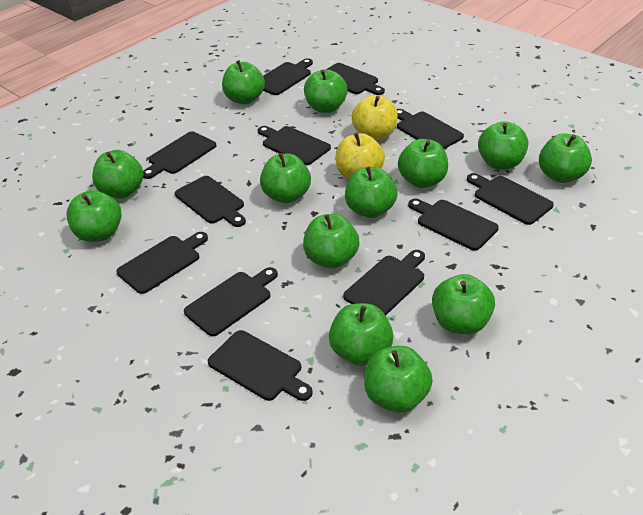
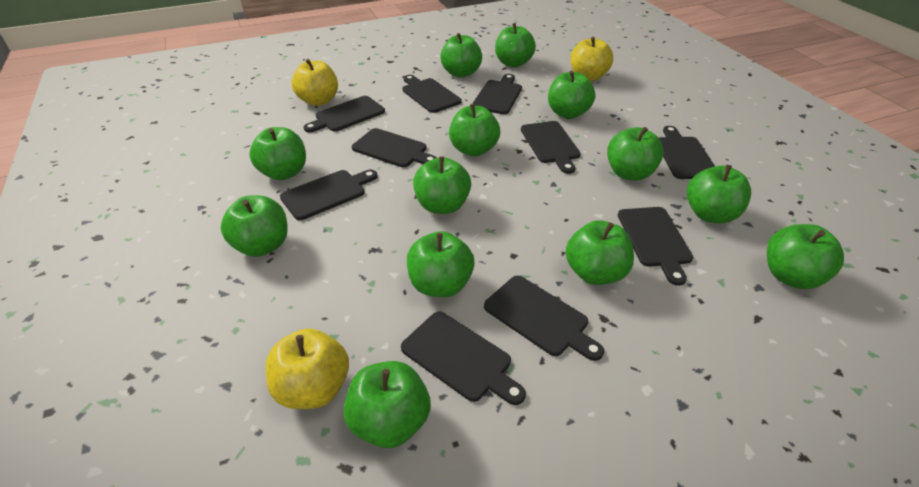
black cutting board: 12 -> 10
yellow apple: 2 -> 3

